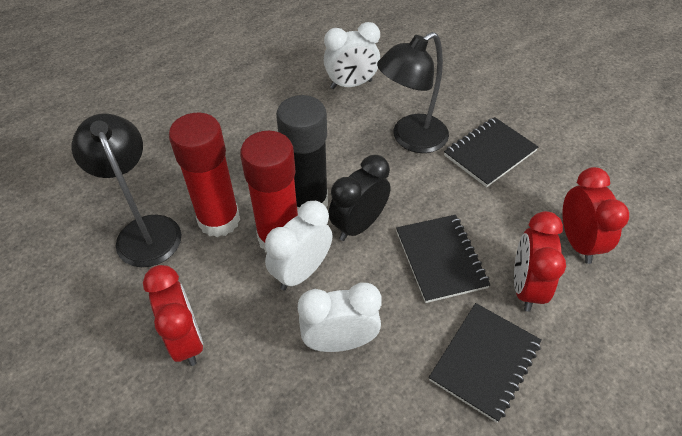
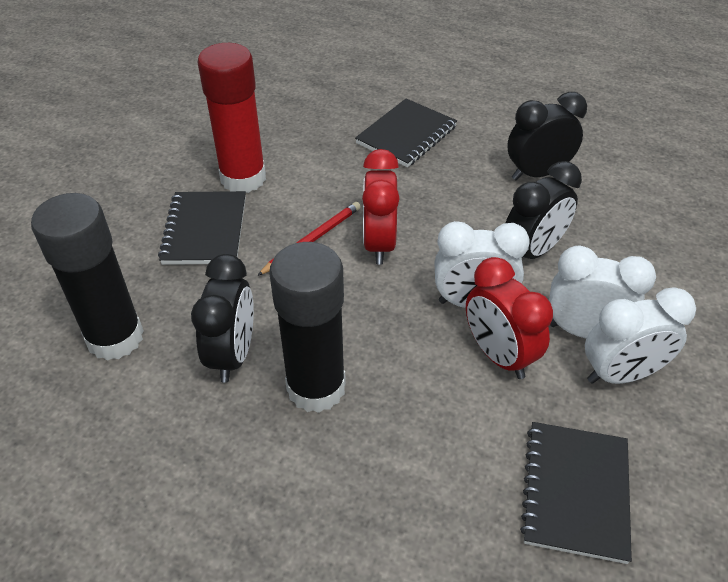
black clock: 1 -> 3
black glue stick: 1 -> 2
black lamp: 2 -> 0
red clock: 3 -> 2
red glue stick: 2 -> 1
red pencil: 0 -> 1

